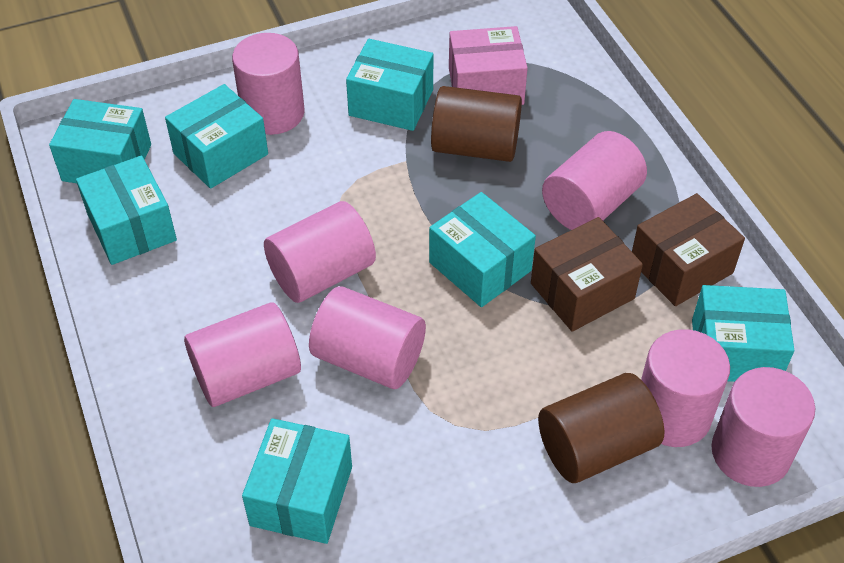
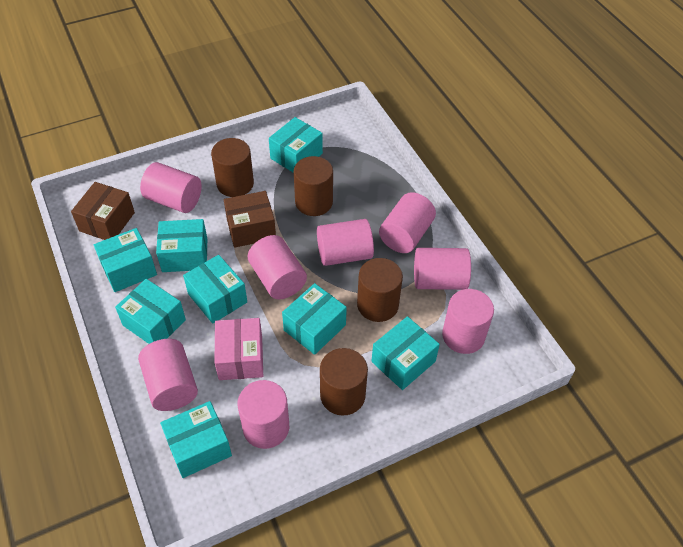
brown cylinder: 2 -> 4
pink cylinder: 7 -> 8
turquoise box: 7 -> 8

